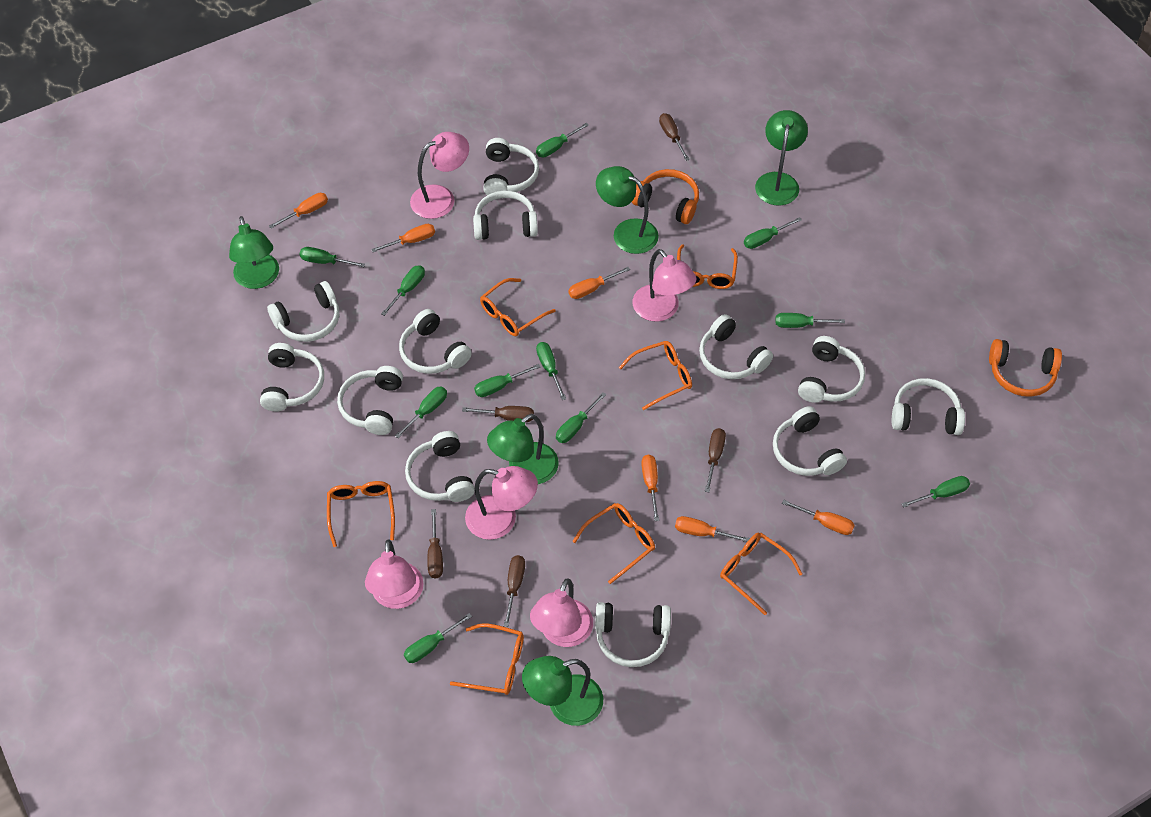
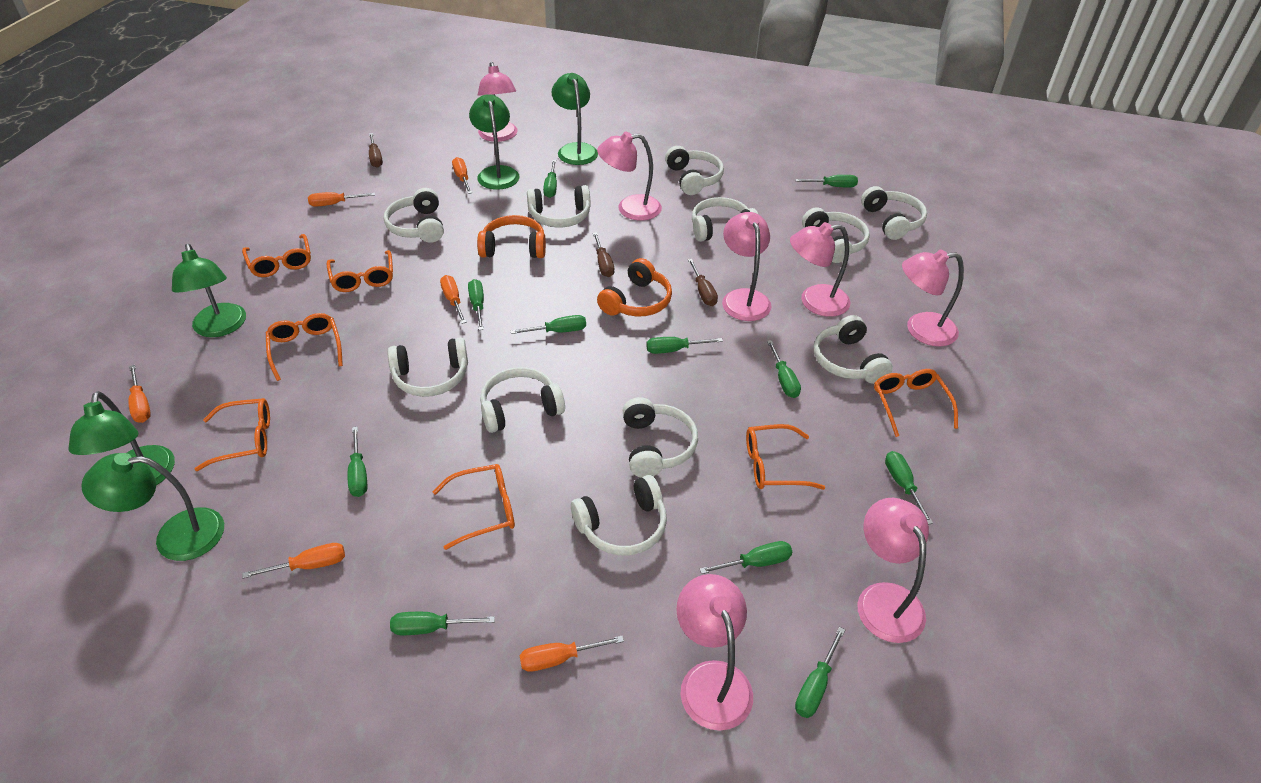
brown screwdriver: 5 -> 3
pink lamp: 5 -> 7
white headphones: 12 -> 11

